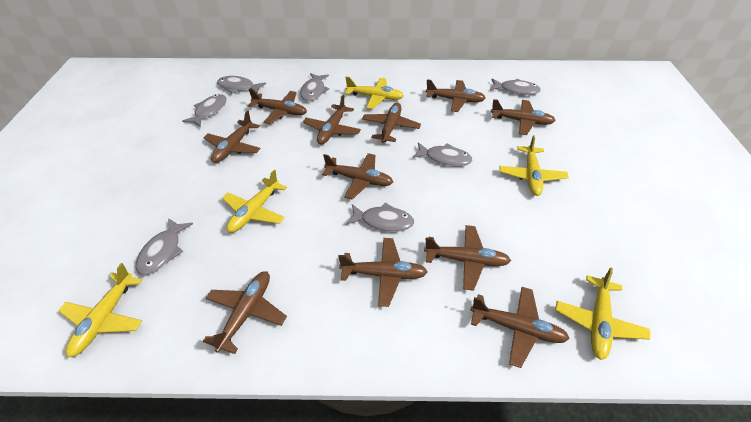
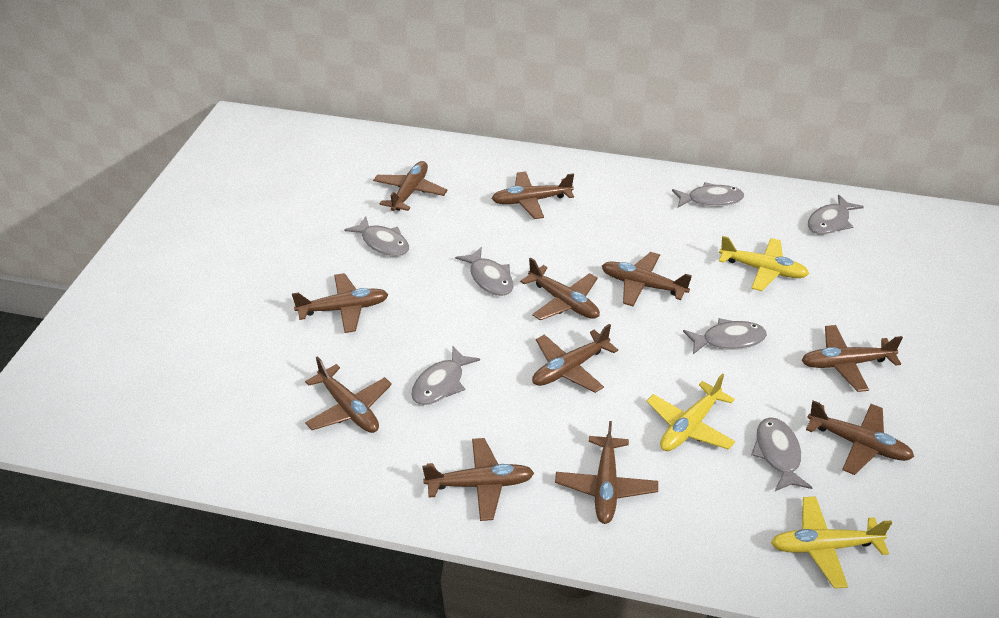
yellow plane: 5 -> 3

